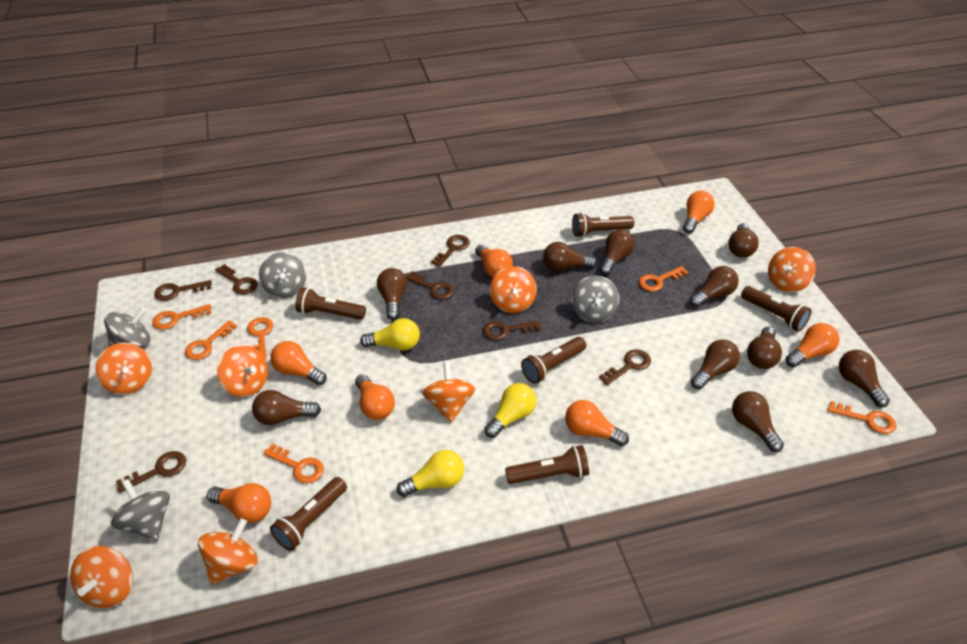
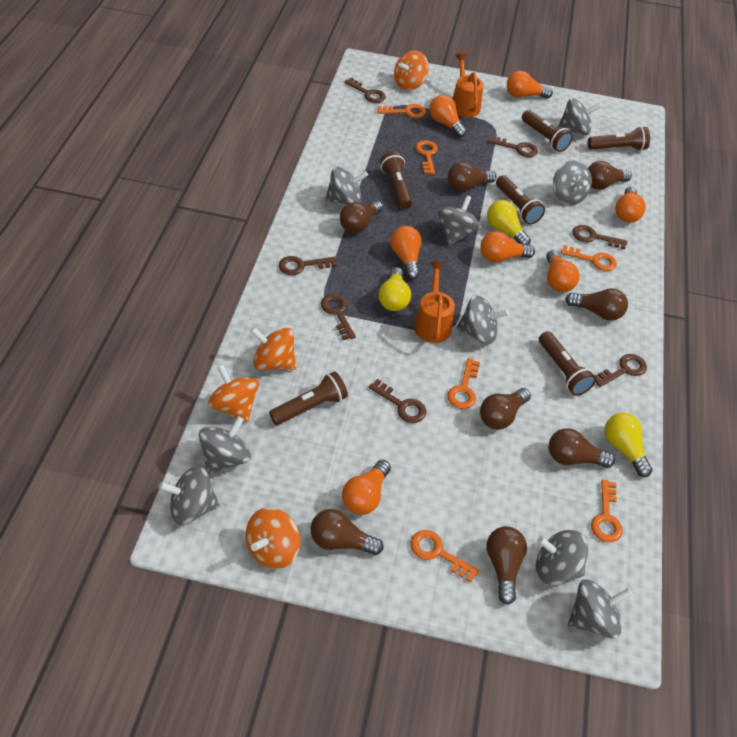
brown light bulb: 10 -> 8
grey spinning top: 4 -> 9
orange spinning top: 7 -> 4
orange watering can: 0 -> 2

